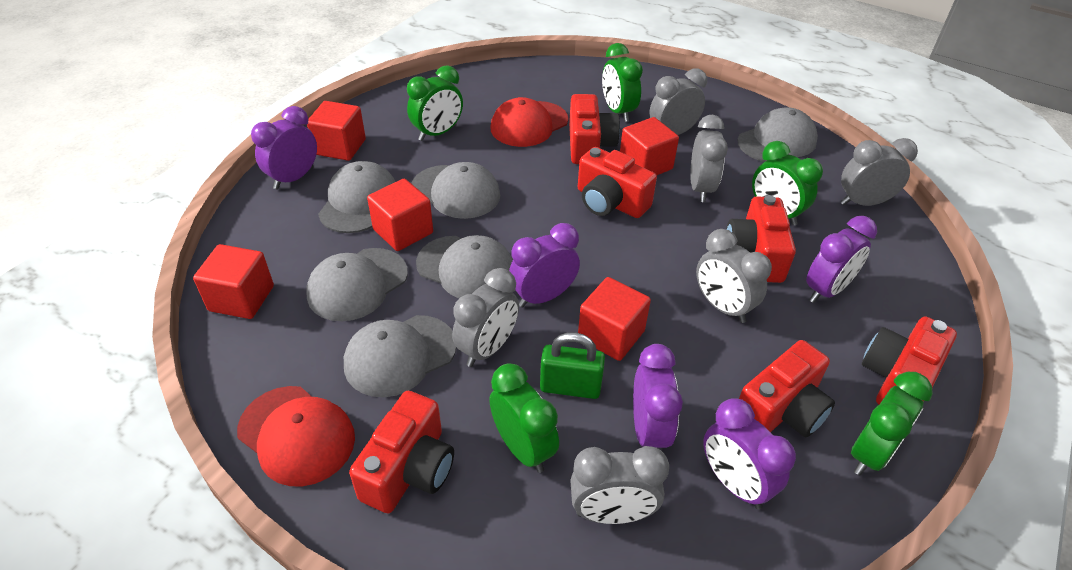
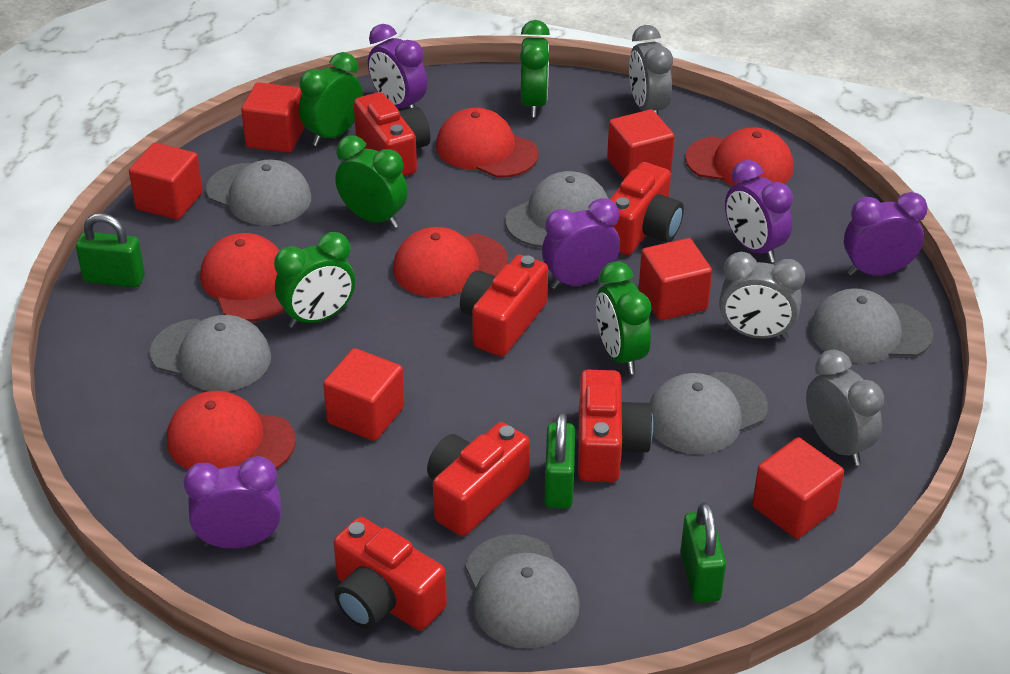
green padlock: 1 -> 3
grey clock: 6 -> 3
red cap: 2 -> 5
red cube: 5 -> 6

